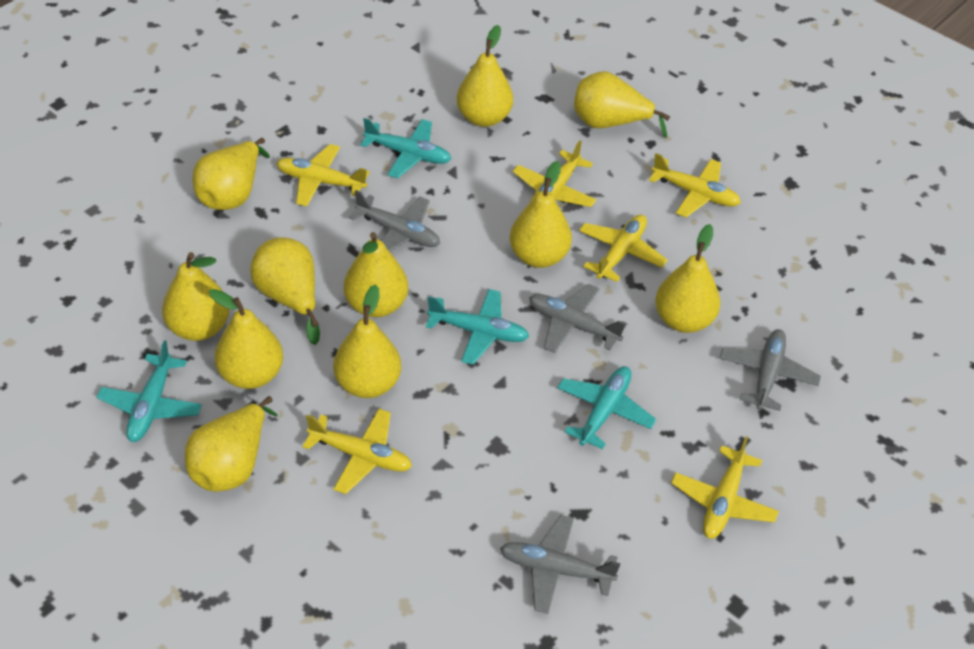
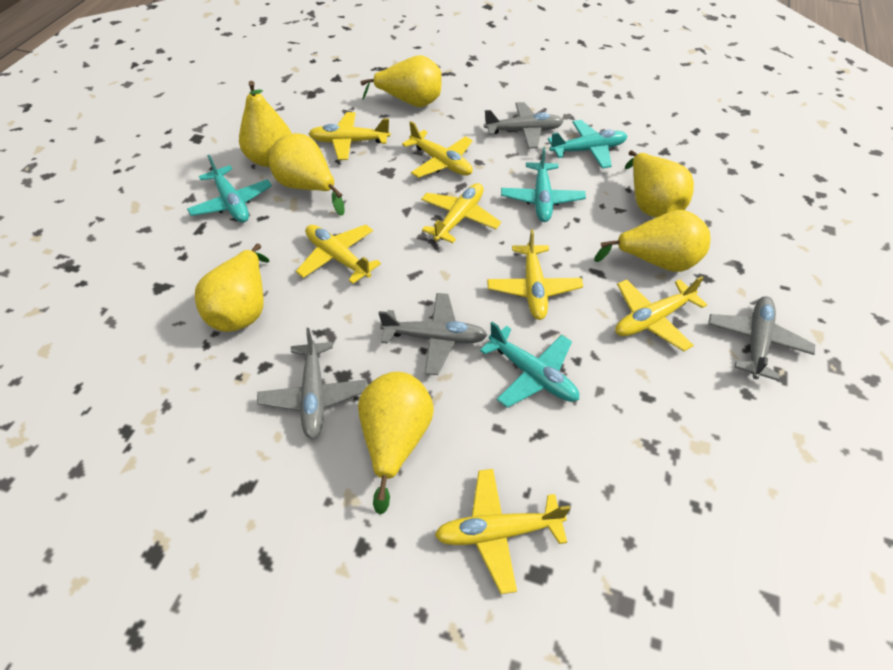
yellow pear: 11 -> 7
yellow plane: 6 -> 7

